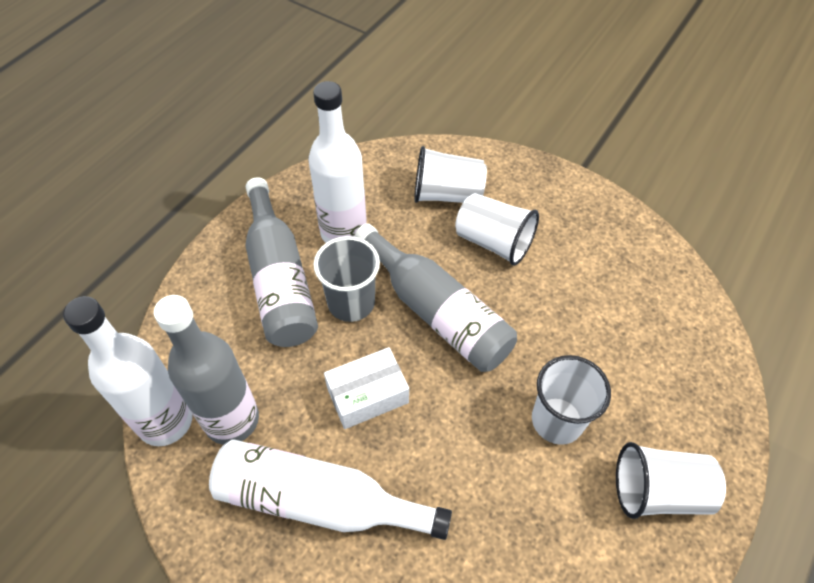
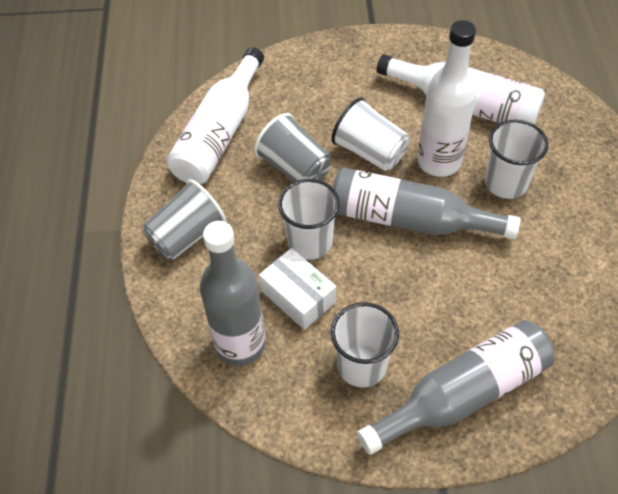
grey cup: 1 -> 2

